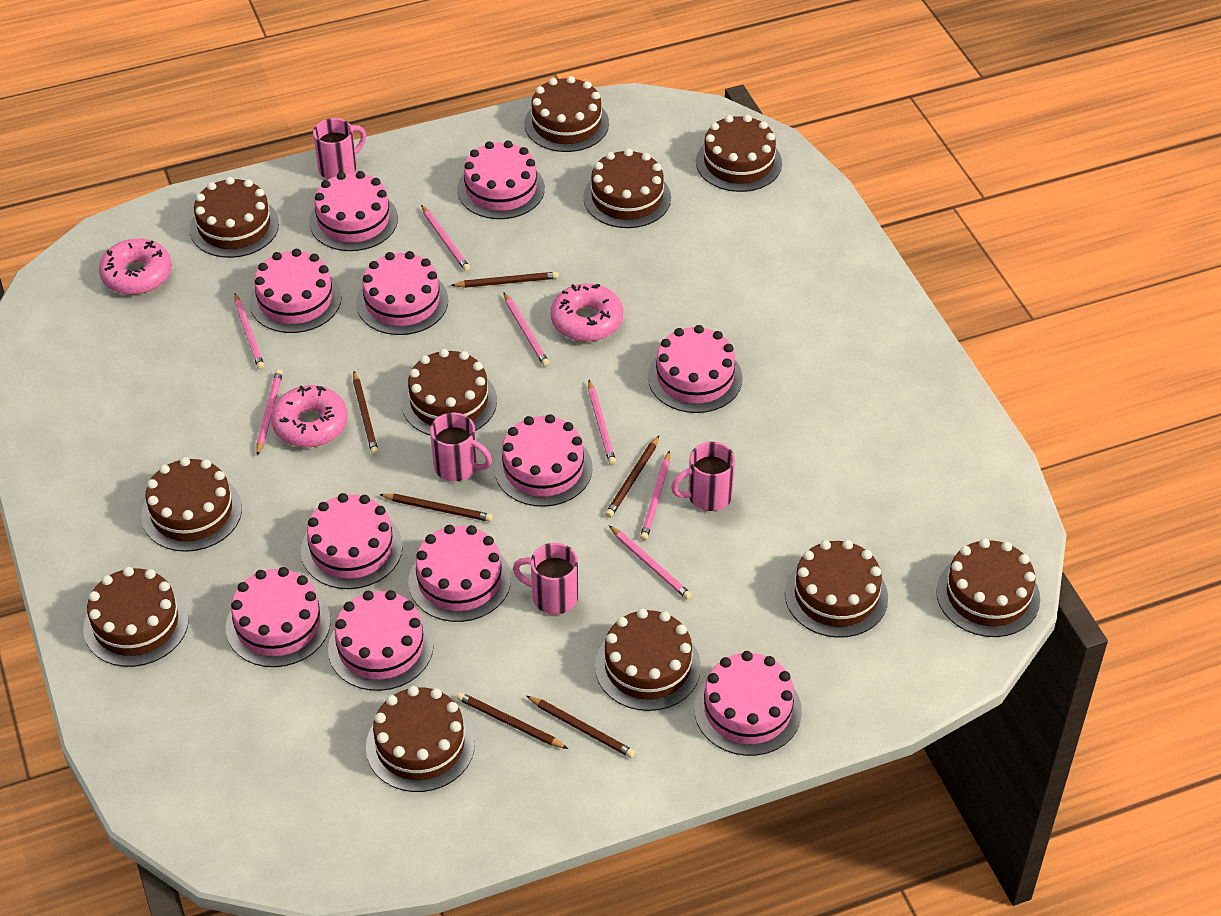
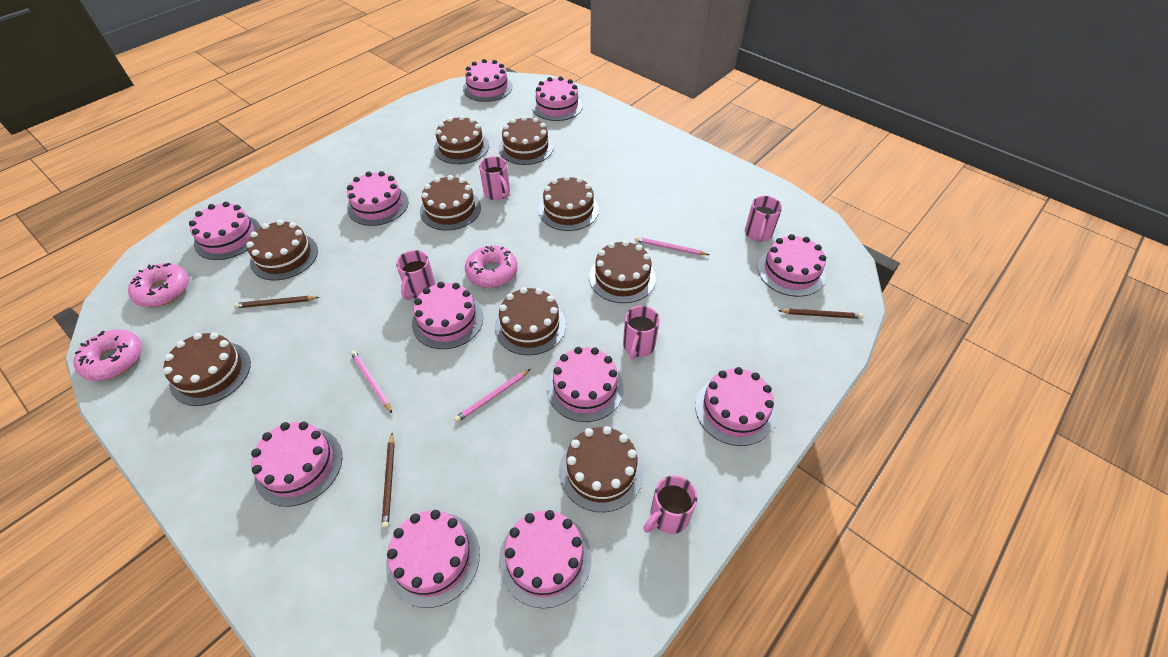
brown cake: 11 -> 9
brown pencil: 6 -> 3
pink mug: 4 -> 5
pink pencil: 7 -> 3

